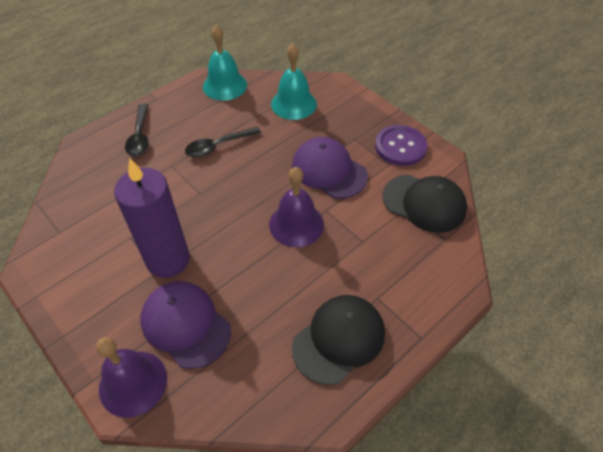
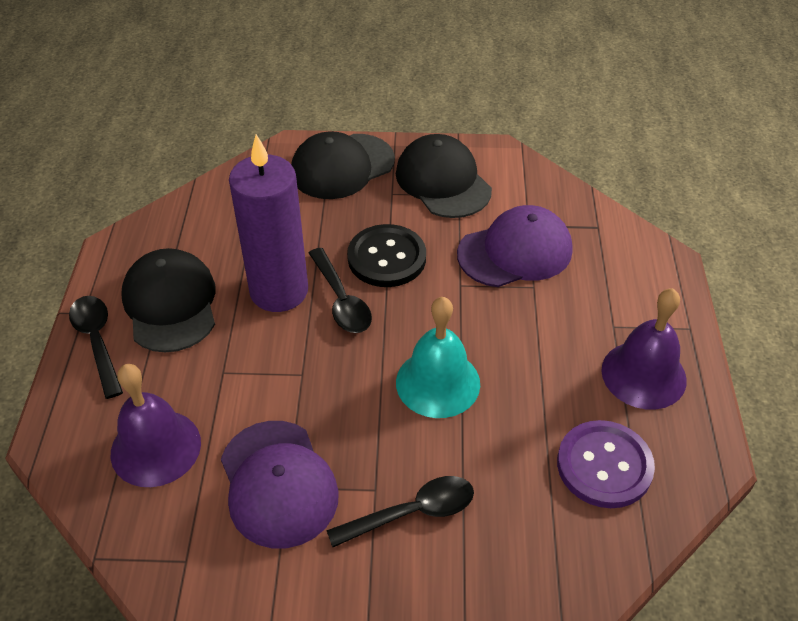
black button: 0 -> 1
black cap: 2 -> 3
black spoon: 2 -> 3
turquoise bell: 2 -> 1

